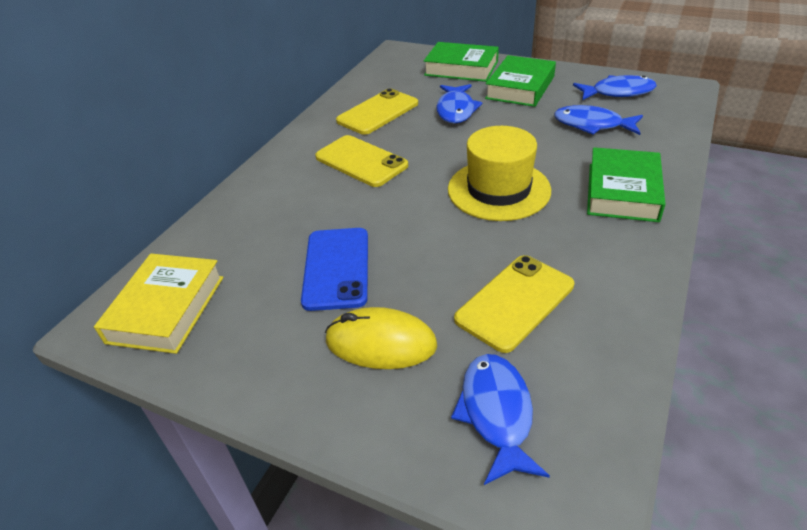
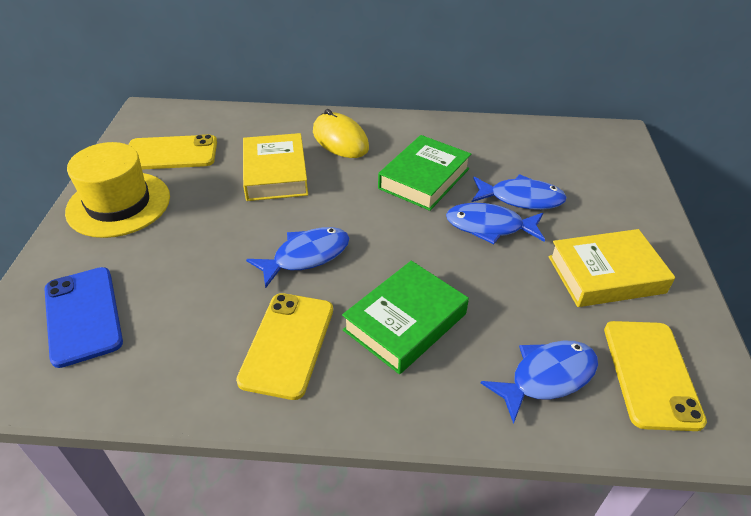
green book: 3 -> 2
yellow book: 1 -> 2

